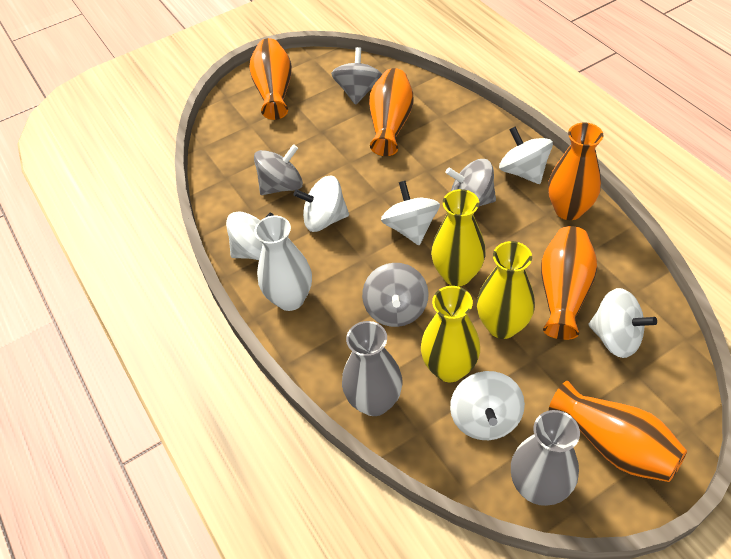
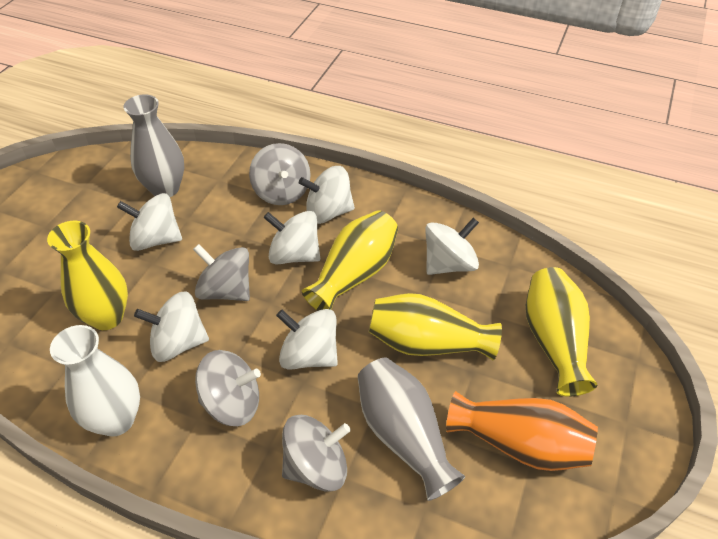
orange vase: 5 -> 1
yellow vase: 3 -> 4

